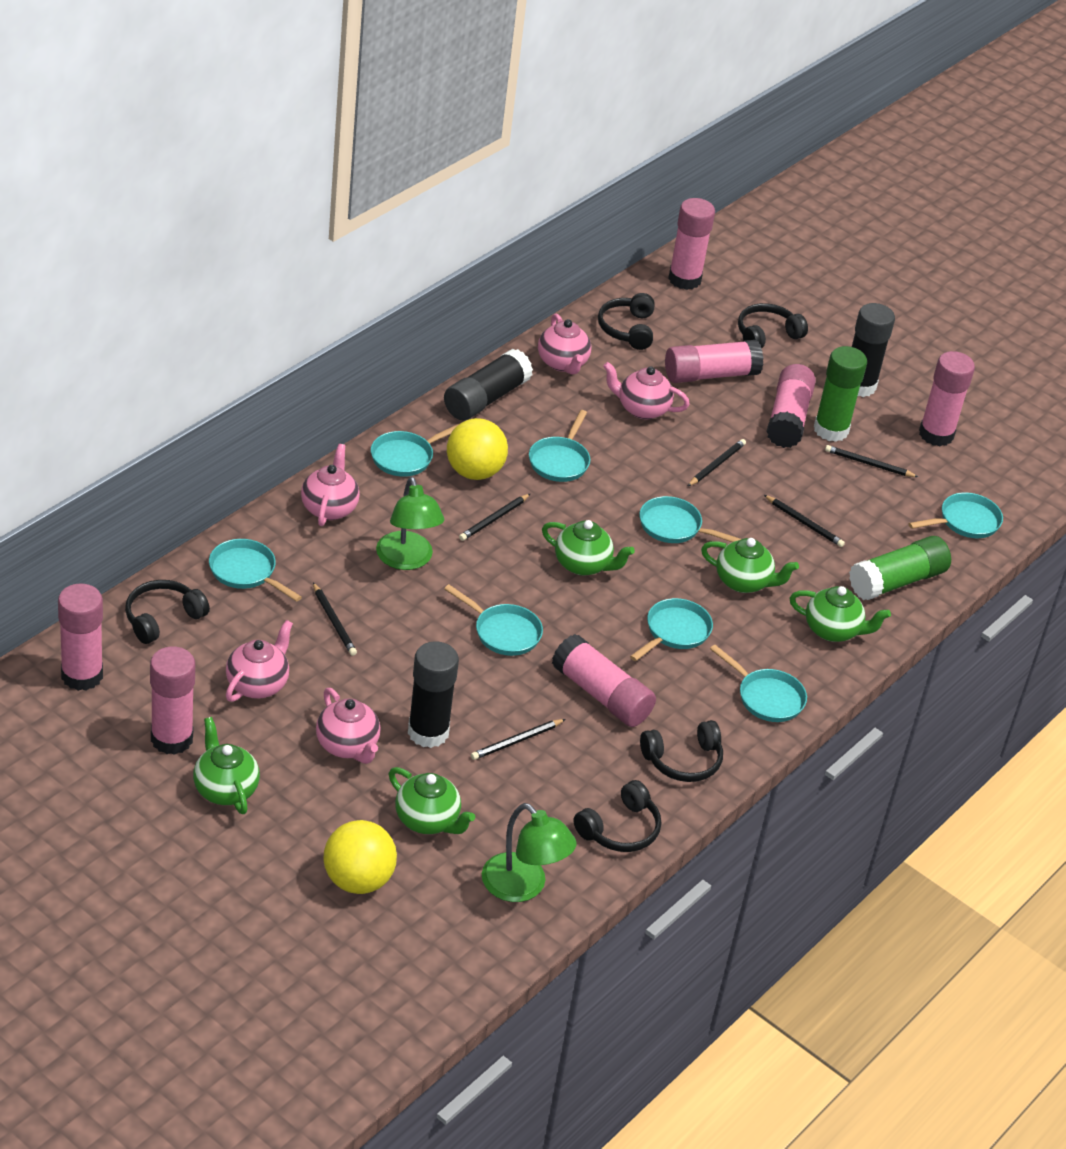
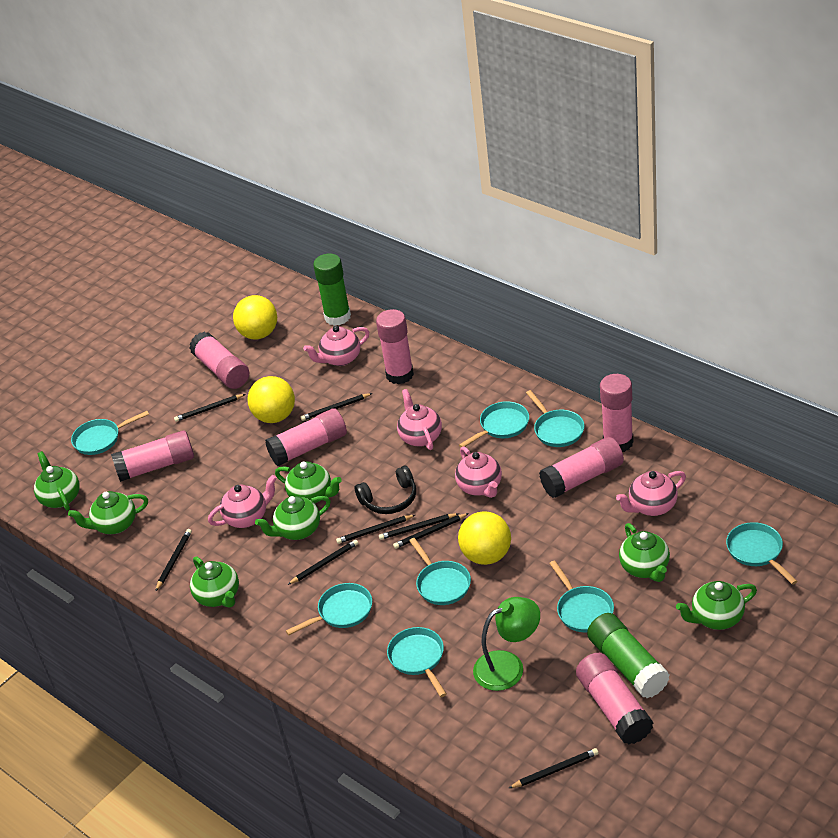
black glue stick: 3 -> 0
black headphones: 5 -> 1
black pencil: 6 -> 8
green lamp: 2 -> 1
green teapot: 5 -> 7
yellow ball: 2 -> 3

